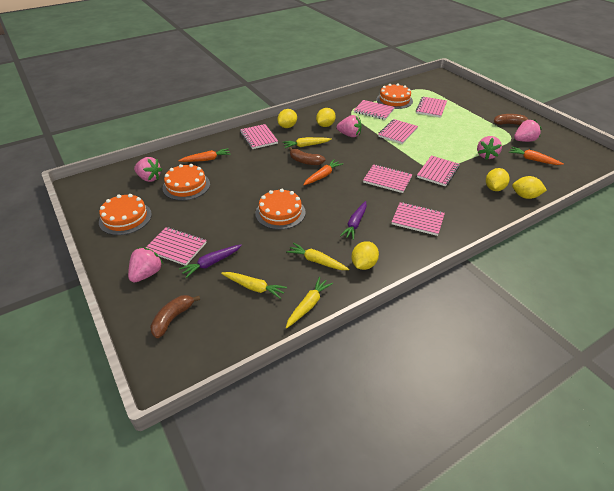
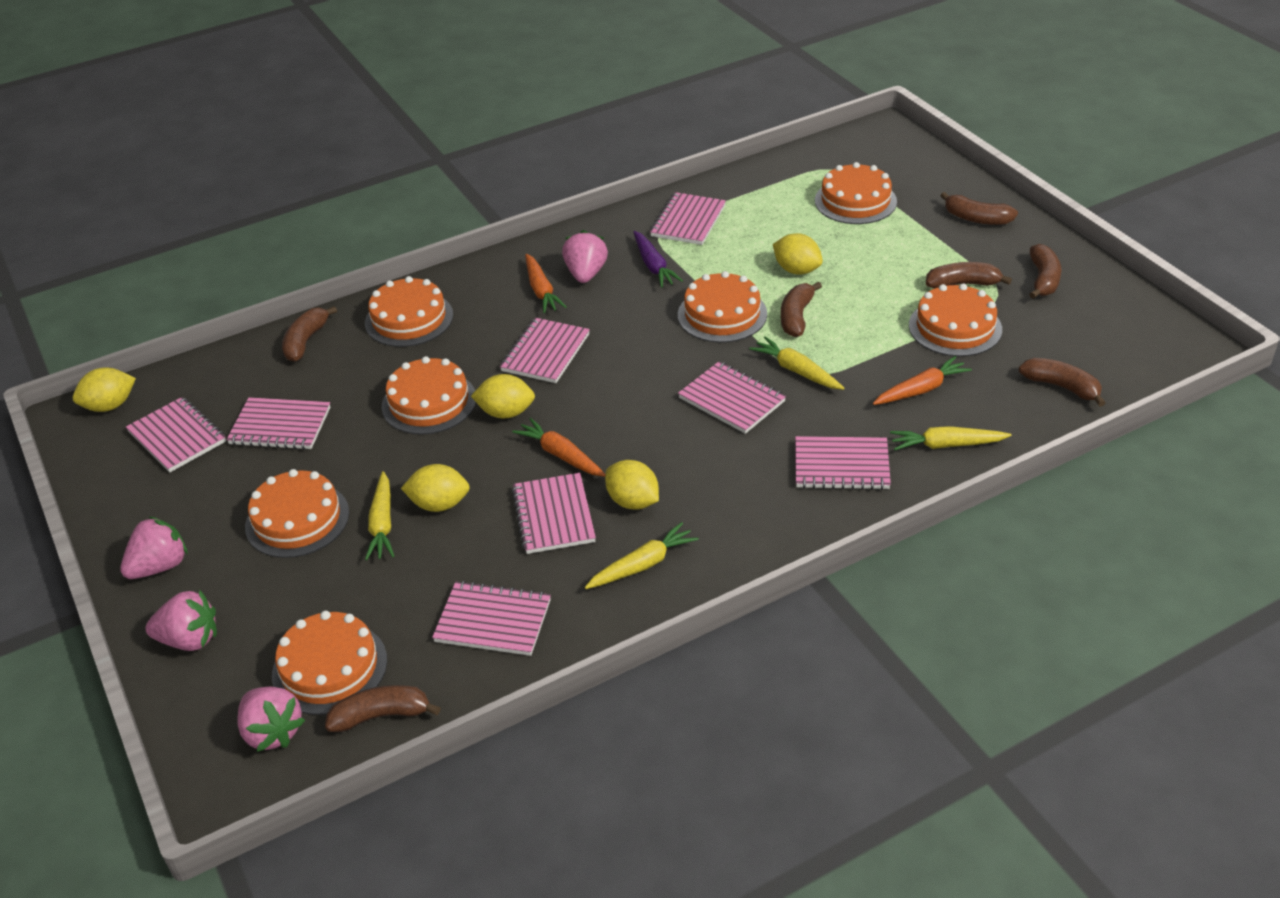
brown banana: 3 -> 7
orange cake: 4 -> 7
pink strawberry: 5 -> 4
purple carrot: 2 -> 1

